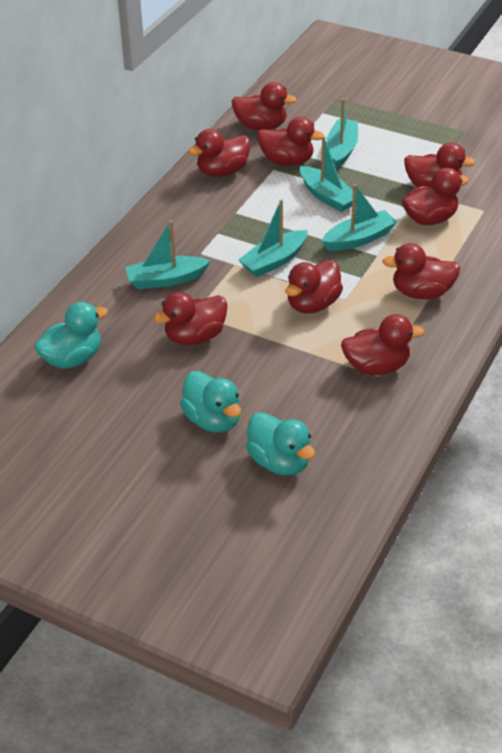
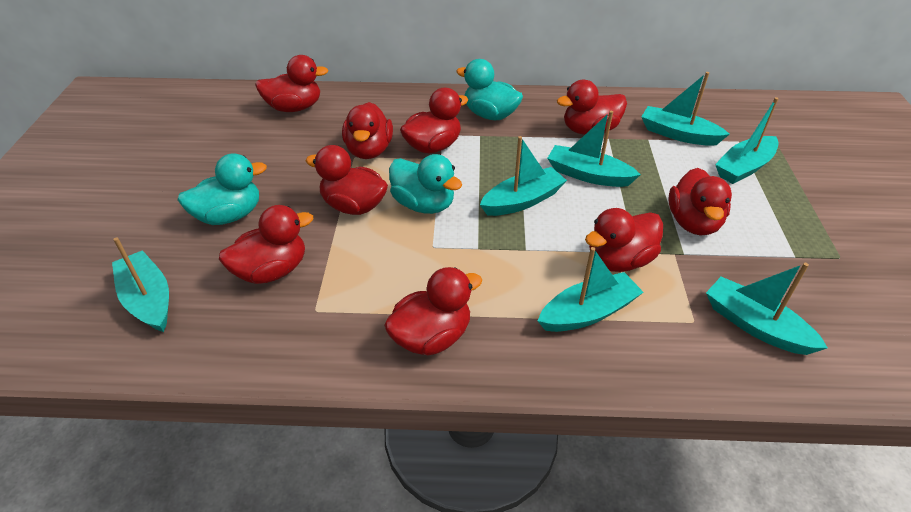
turquoise boat: 5 -> 7

